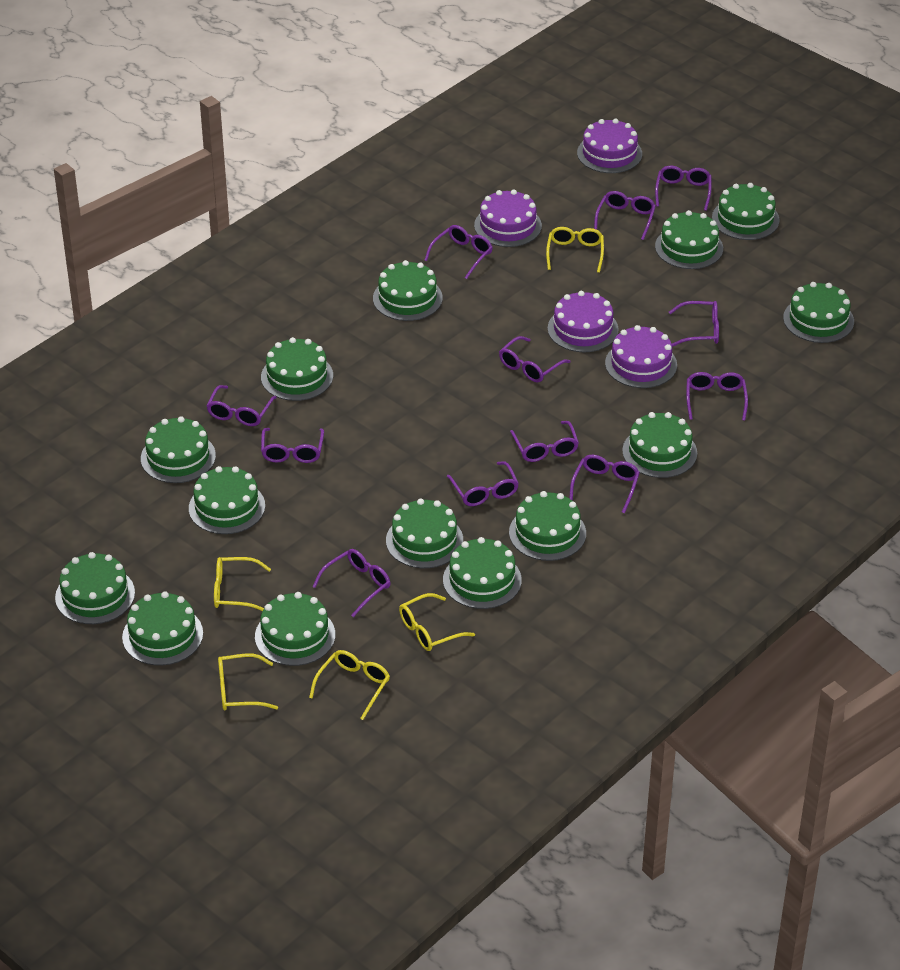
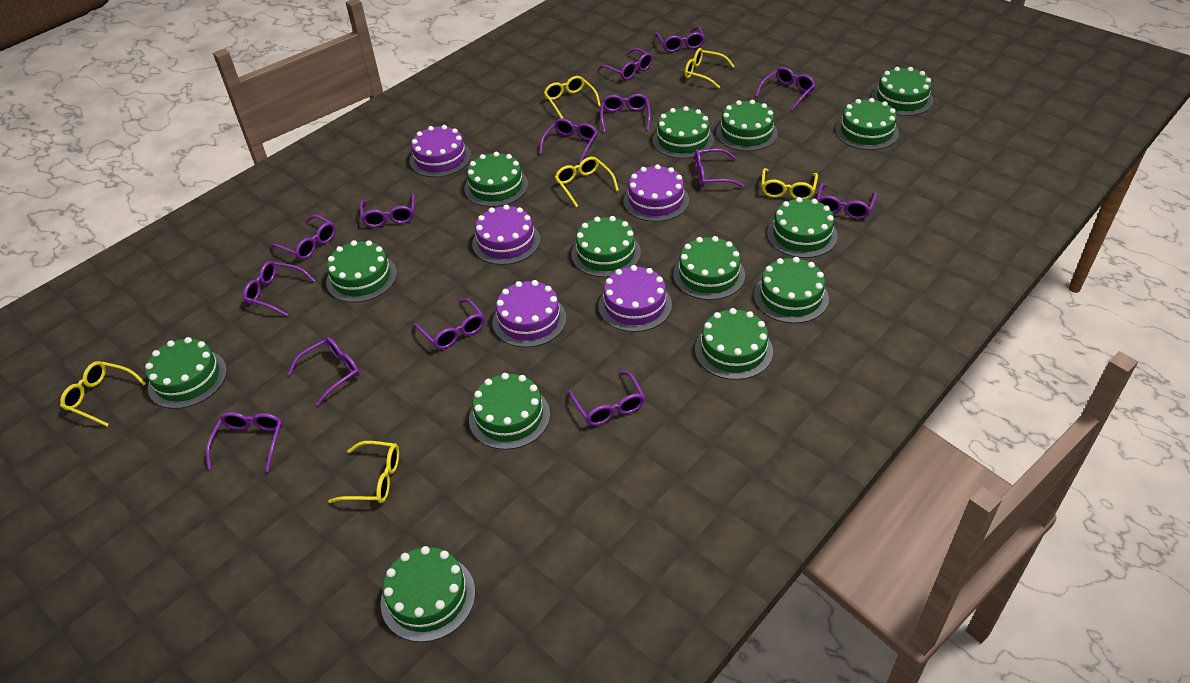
purple cake: 4 -> 5
purple glasses: 12 -> 14
yellow glasses: 5 -> 6

